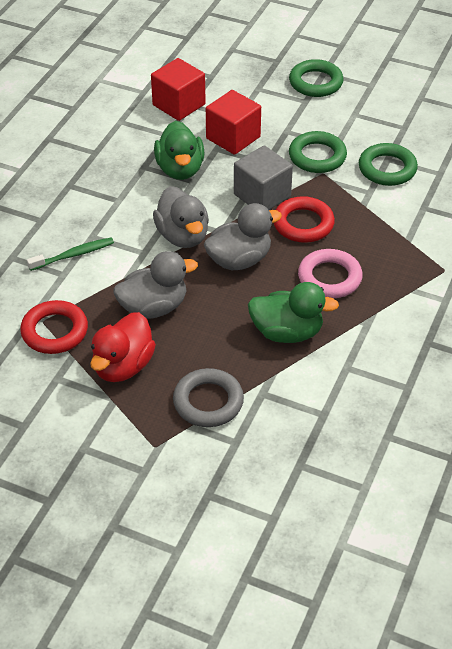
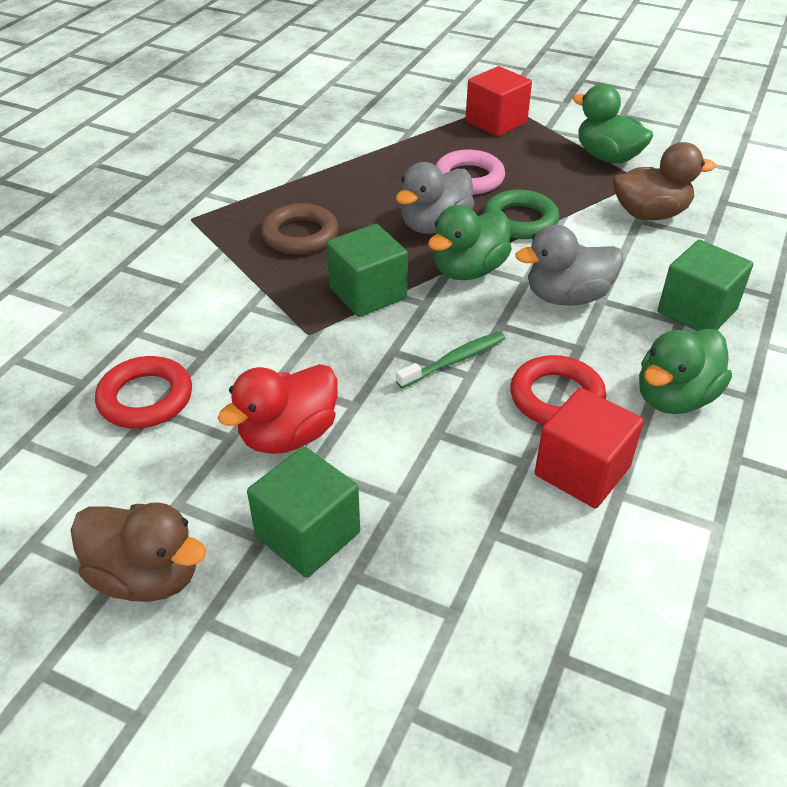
brown duck: 0 -> 2
brown ring: 0 -> 1
green cube: 0 -> 3
green duck: 2 -> 3
green ring: 3 -> 1
grey cube: 1 -> 0
grey duck: 3 -> 2
grey ring: 1 -> 0

